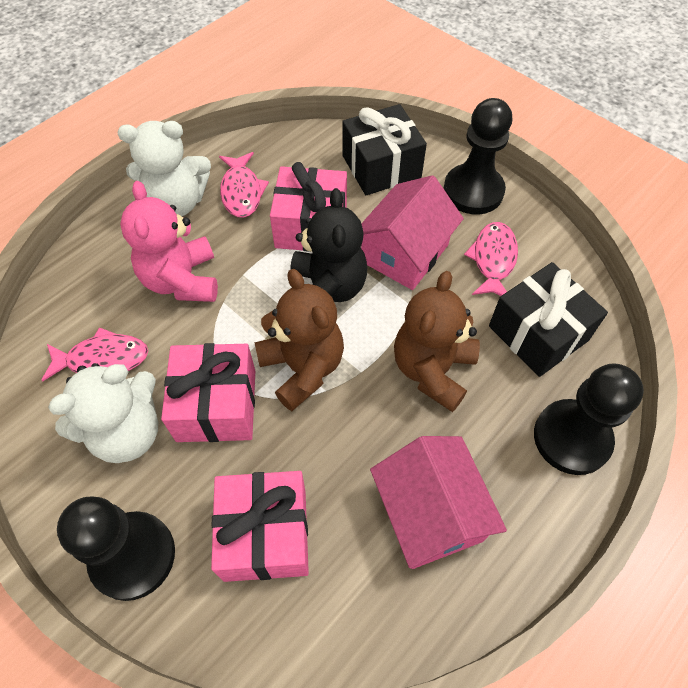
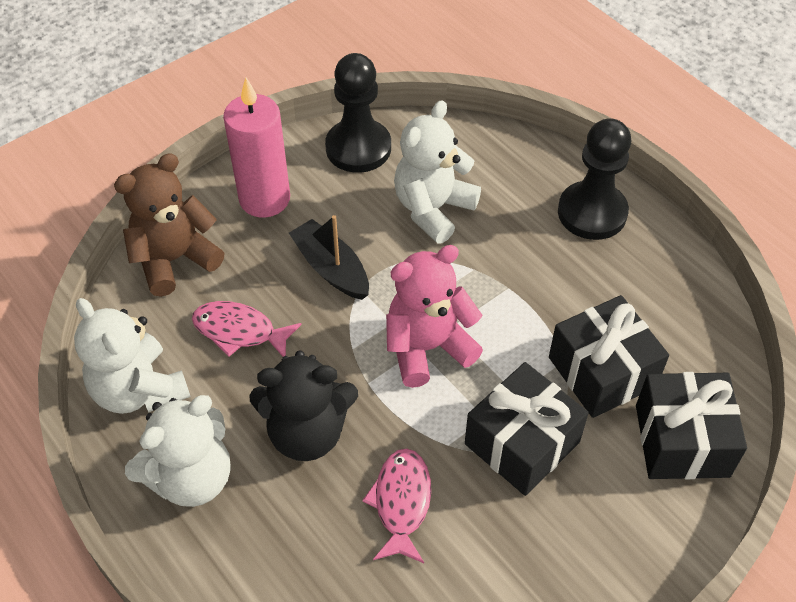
black boat: 0 -> 1
black gift: 2 -> 3
black pawn: 3 -> 2
brown teddy bear: 2 -> 1
pink candle: 0 -> 1
pink fish: 3 -> 2
pink gift: 3 -> 0
pink house: 2 -> 0
white teddy bear: 2 -> 3

